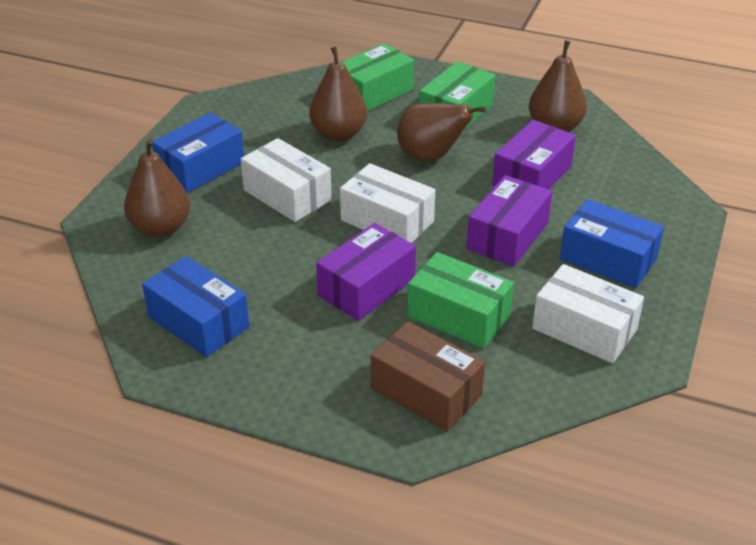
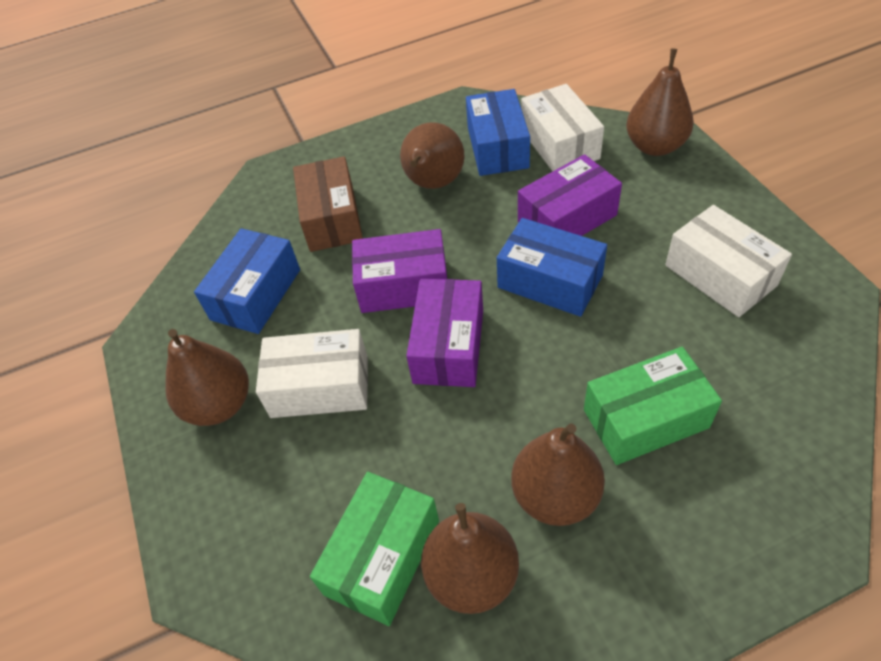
brown pear: 4 -> 5
green box: 3 -> 2

